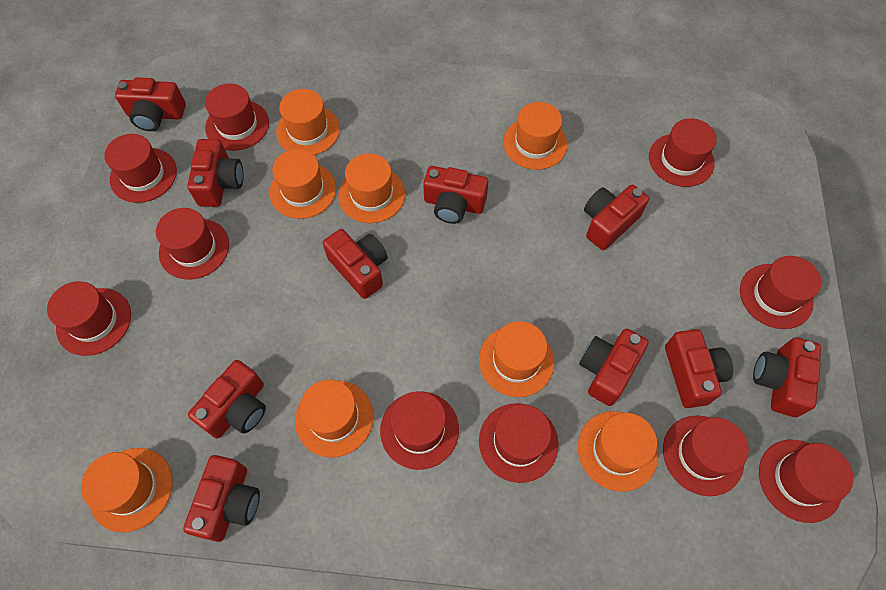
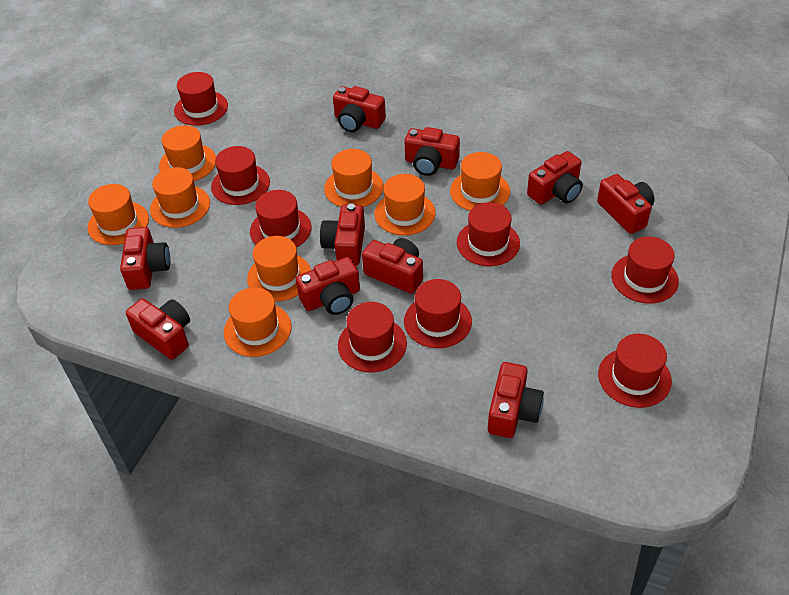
red hat: 10 -> 8

